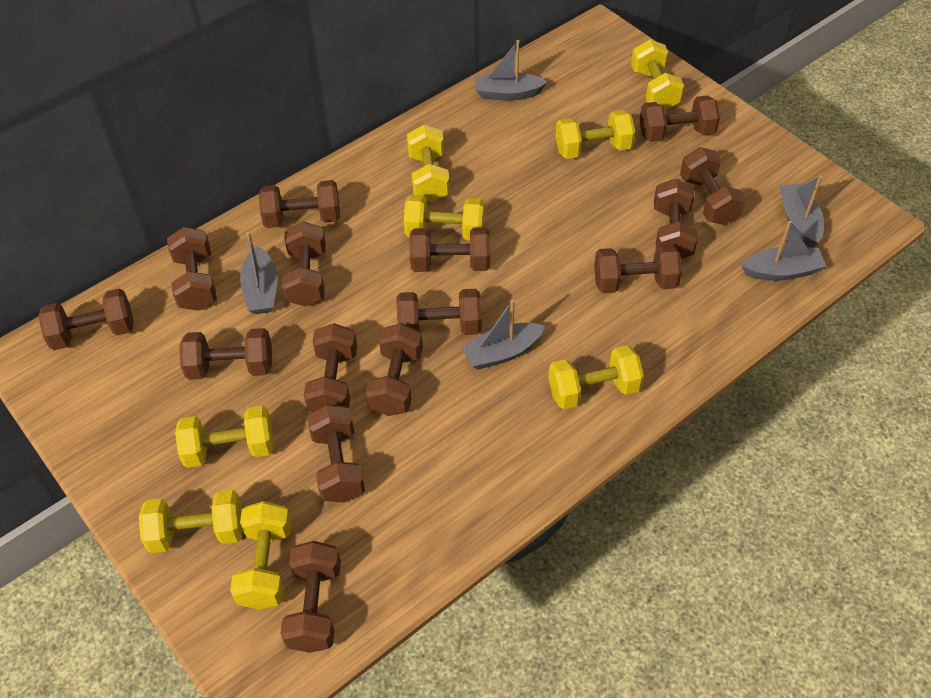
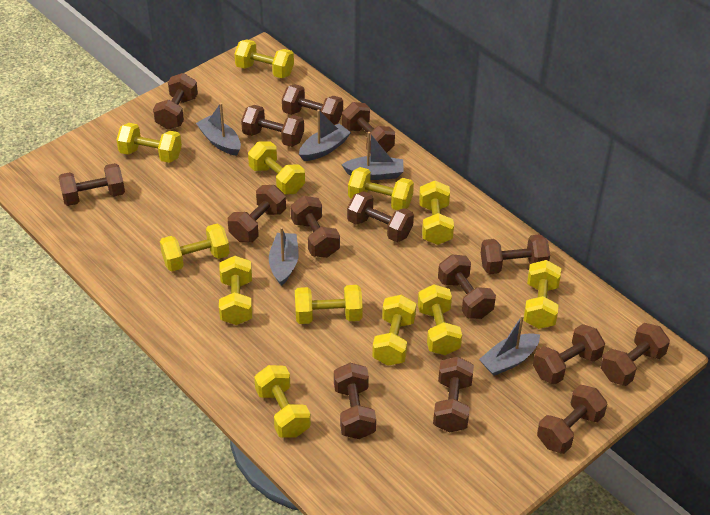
yellow dumbbell: 8 -> 12

